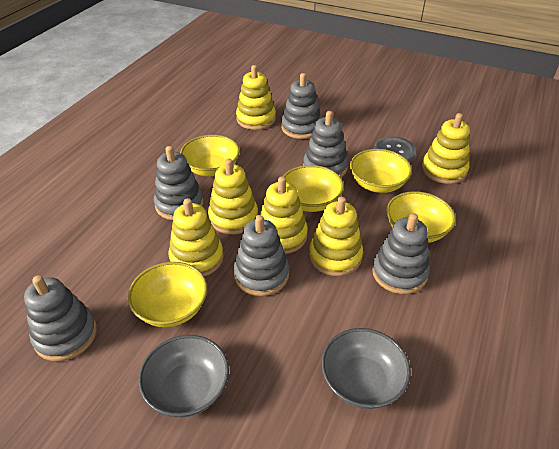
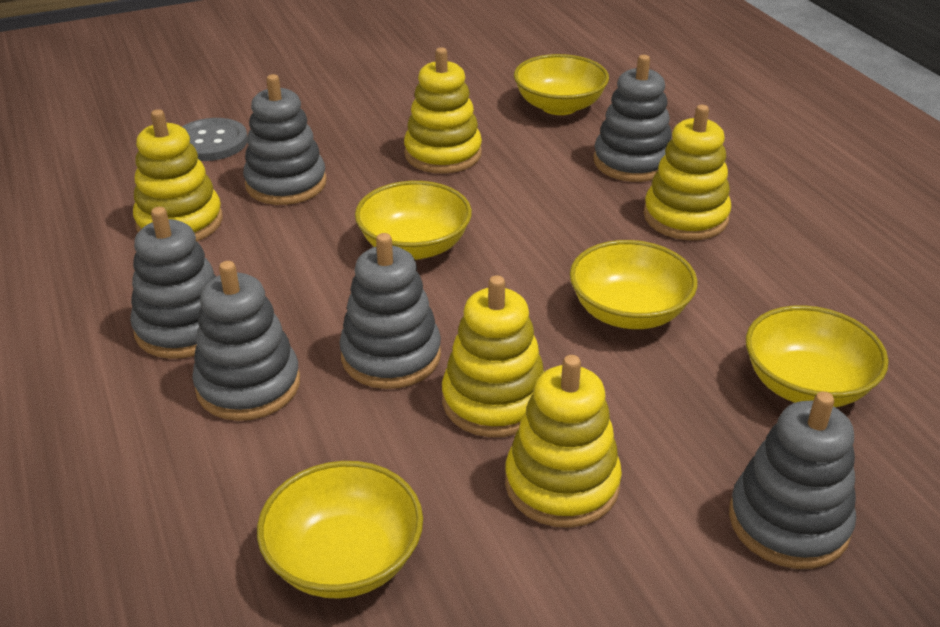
grey bowl: 2 -> 0
yellow stacking toy: 6 -> 5

